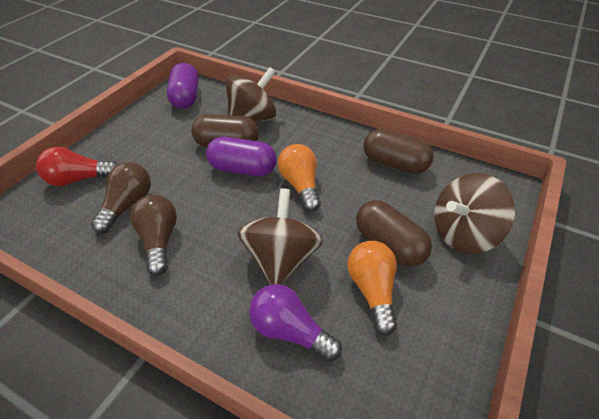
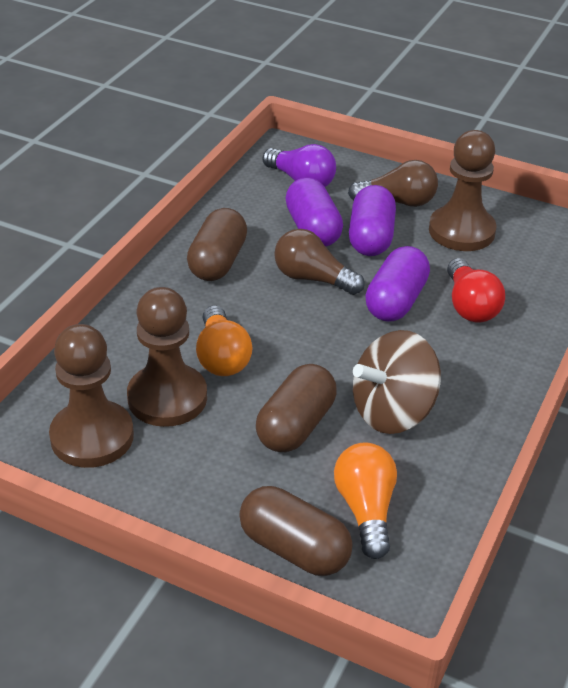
brown pawn: 0 -> 3
brown spinning top: 3 -> 1
purple capsule: 2 -> 3

